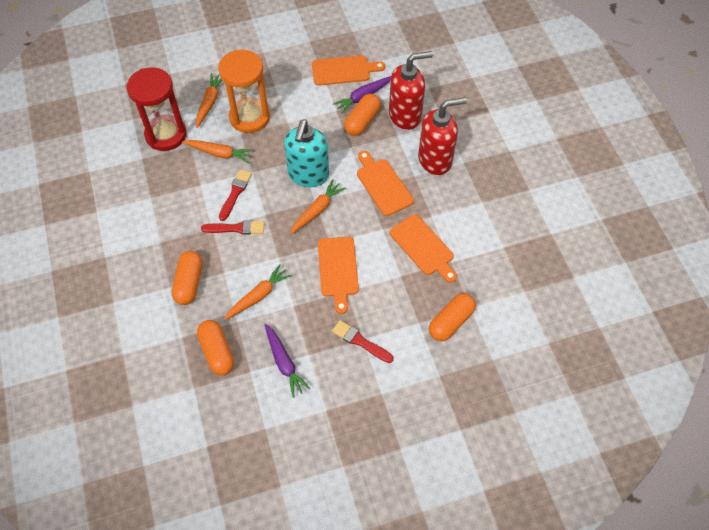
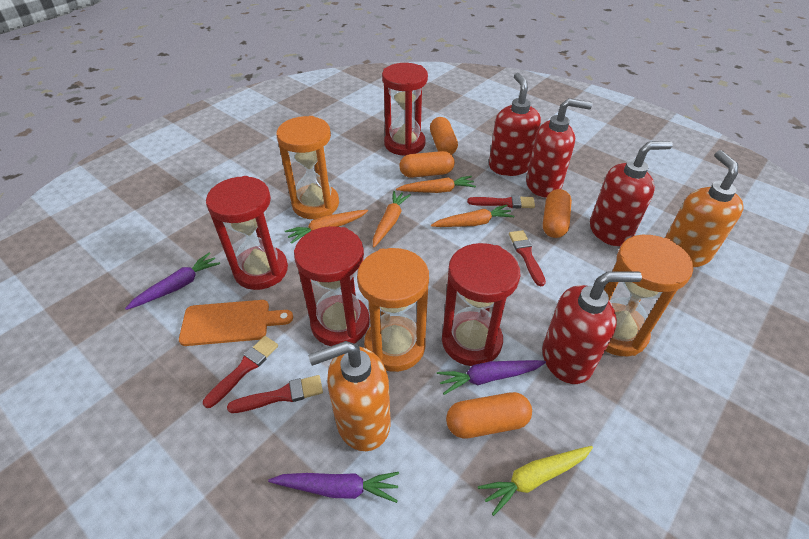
orange cutting board: 4 -> 1
orange hourglass: 1 -> 3
orange soap dispenser: 0 -> 2
purple carrot: 2 -> 3
red brush: 3 -> 4
red hourglass: 1 -> 4
red soap dispenser: 2 -> 4
turquoise soap dispenser: 1 -> 0
yellow carrot: 0 -> 1

